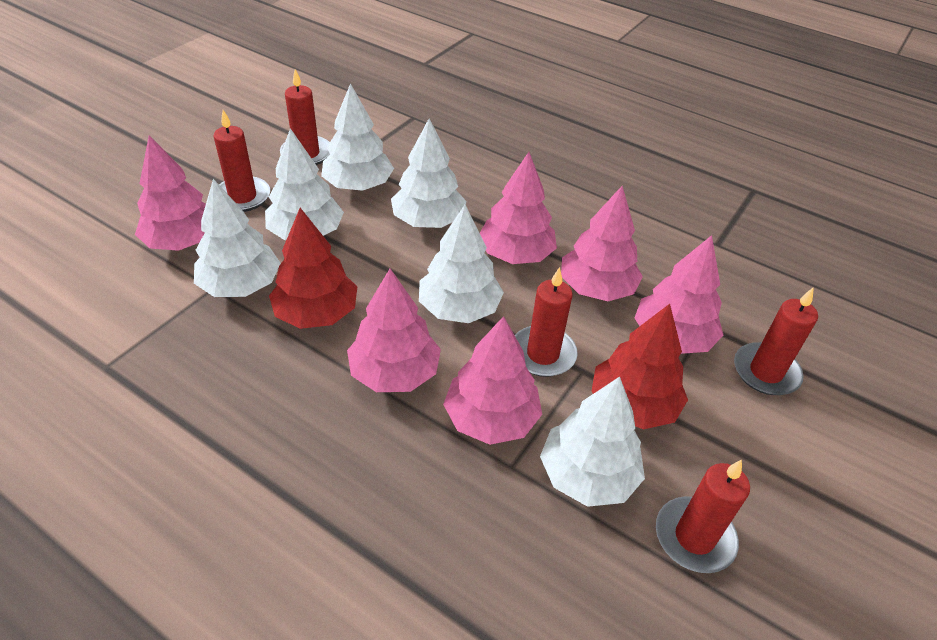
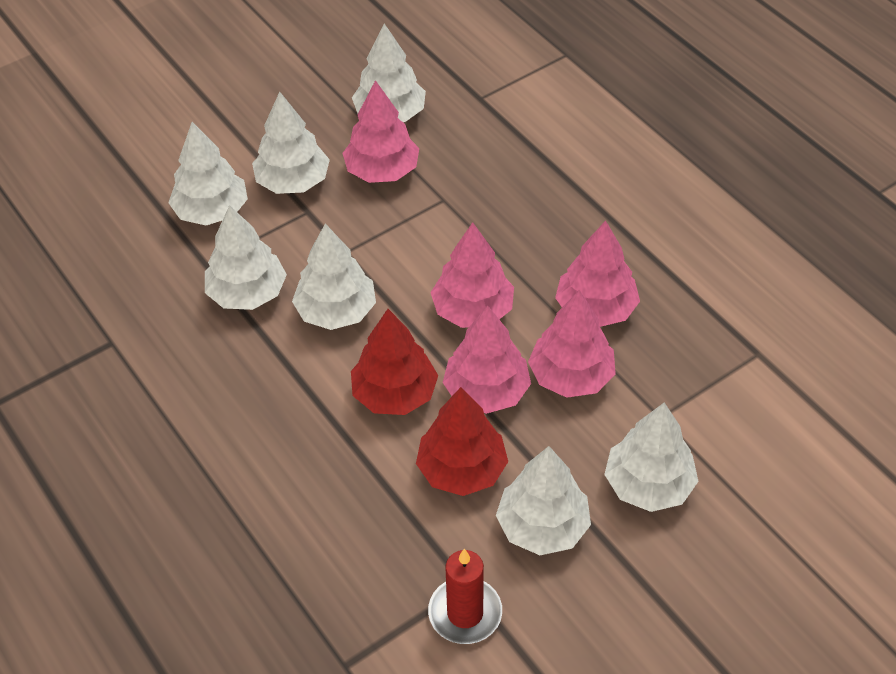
pink tree: 6 -> 5
red candle: 5 -> 1
white tree: 6 -> 7

